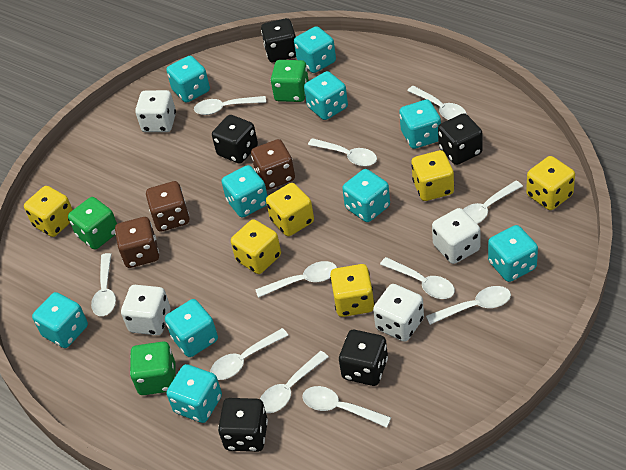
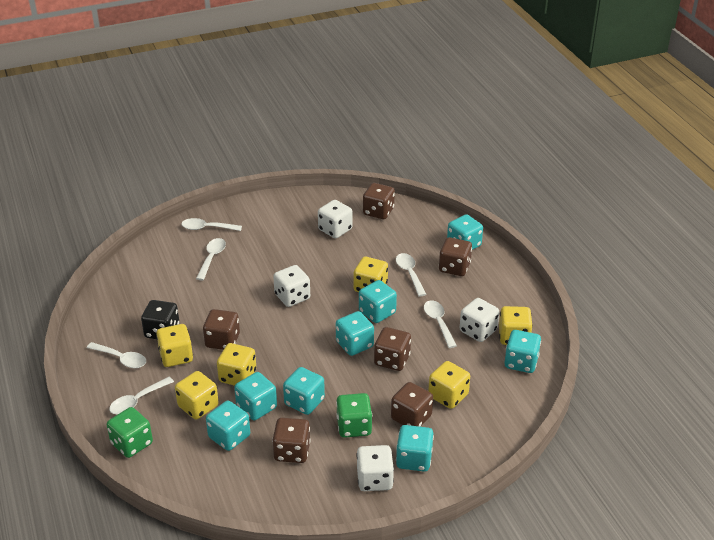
black dice: 5 -> 1
brown dice: 3 -> 6
green dice: 3 -> 2
turquoise dice: 10 -> 8
white spoon: 11 -> 6

